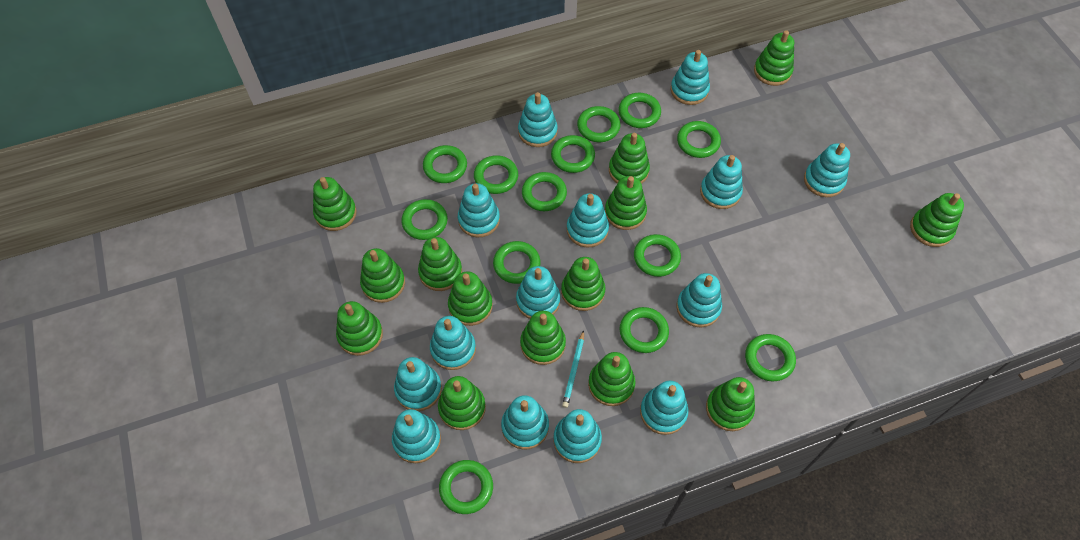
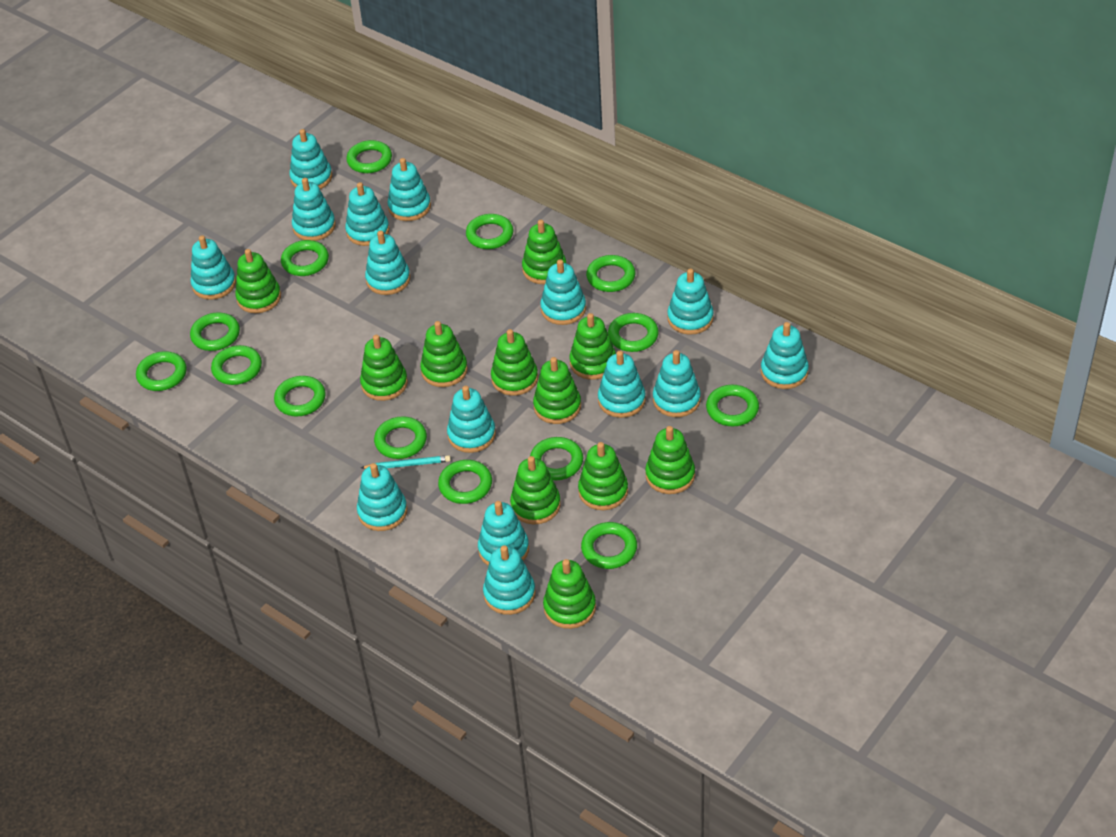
green ring: 13 -> 14
green stacking toy: 14 -> 11
turquoise stacking toy: 14 -> 15

